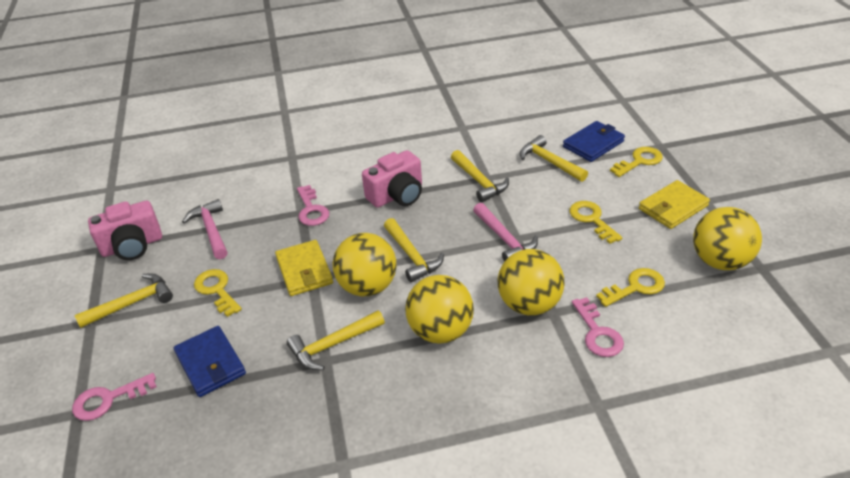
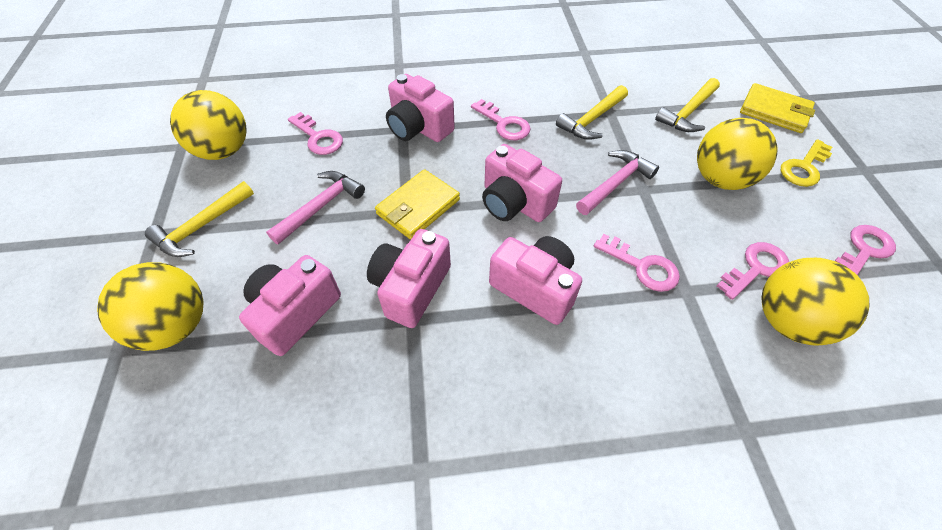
blue wallet: 2 -> 0
pink camera: 2 -> 5
pink key: 3 -> 5
yellow hammer: 5 -> 3
yellow key: 4 -> 1

